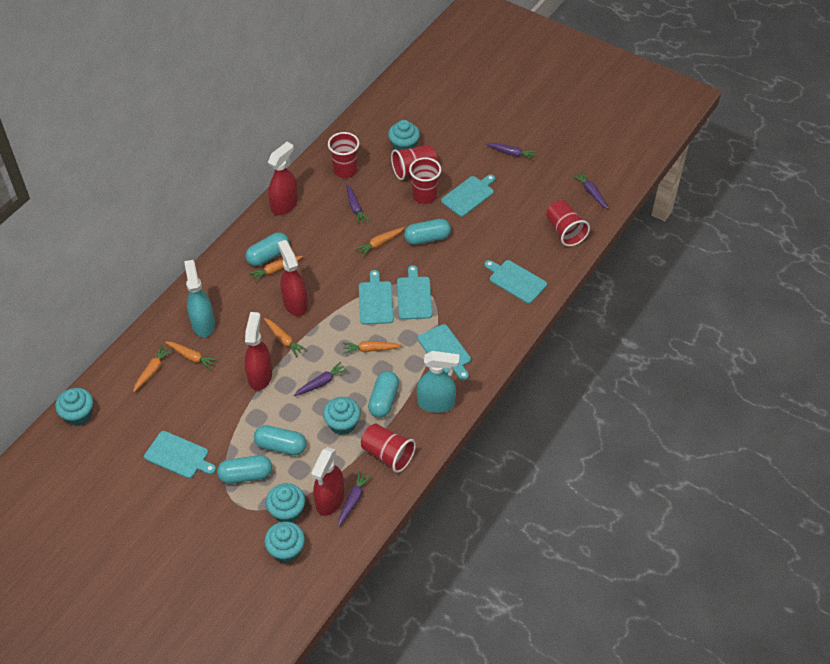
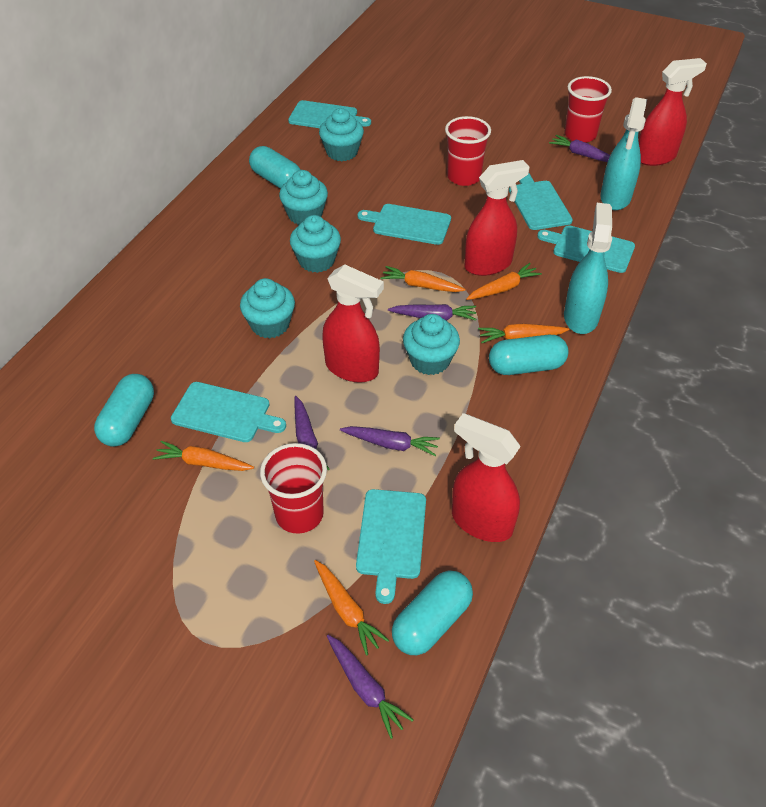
orange carrot: 6 -> 5
red cup: 5 -> 3
turquoise capsule: 5 -> 4

